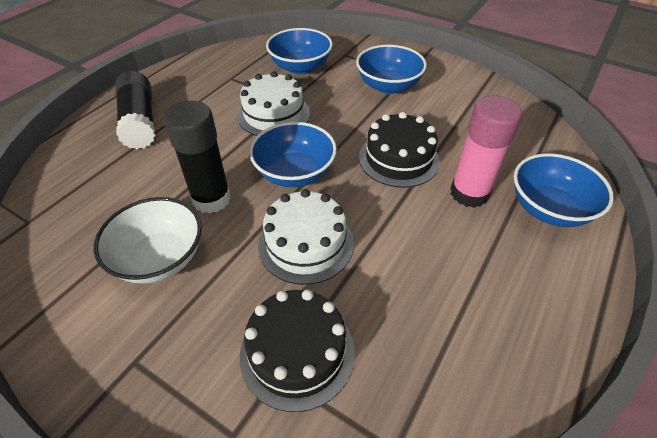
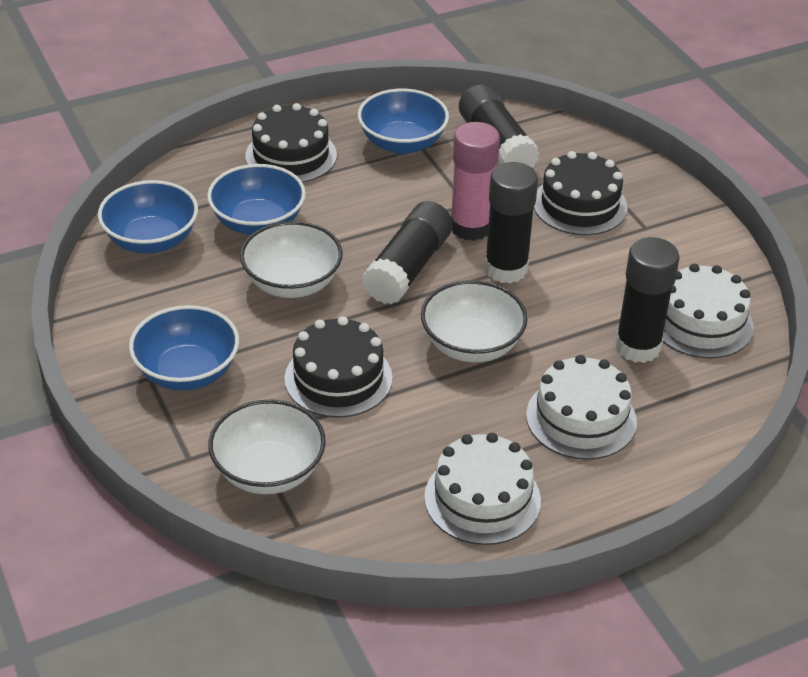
black cake: 2 -> 3
black glue stick: 2 -> 4
white bowl: 1 -> 3
white cake: 2 -> 3

